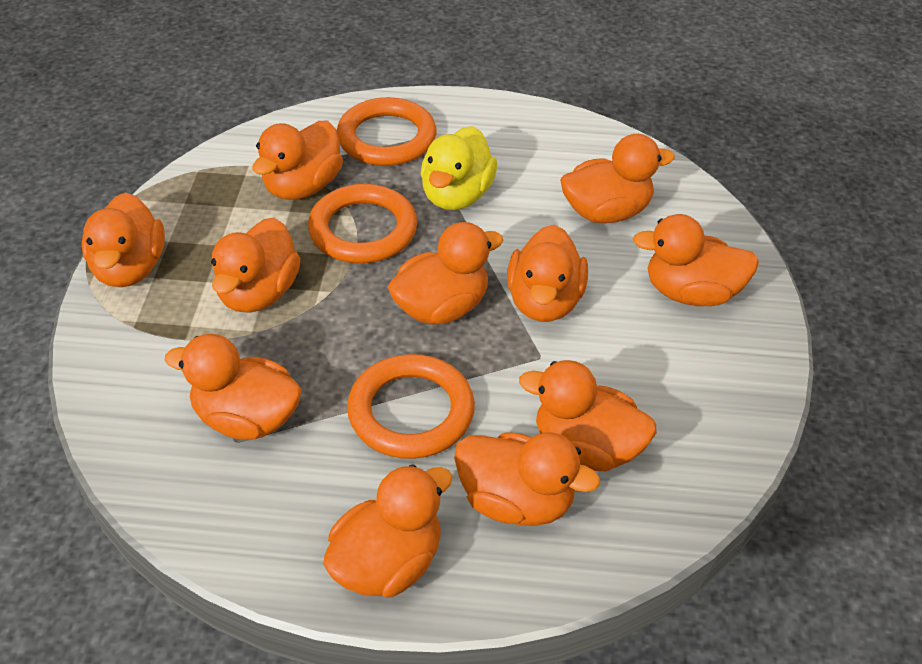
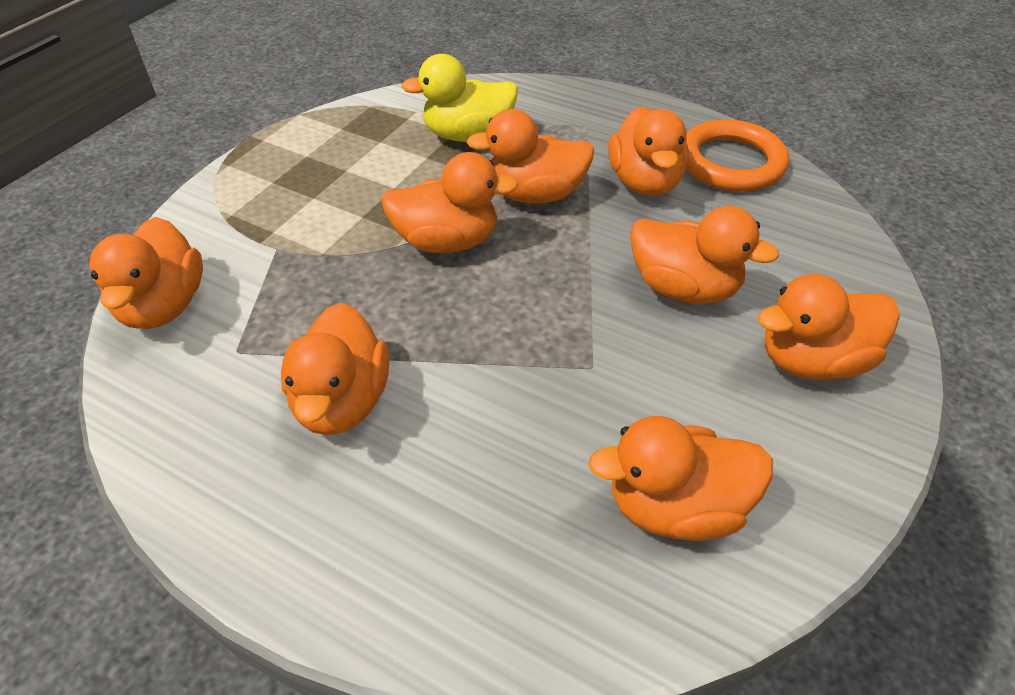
orange duck: 11 -> 8
orange ring: 3 -> 1

